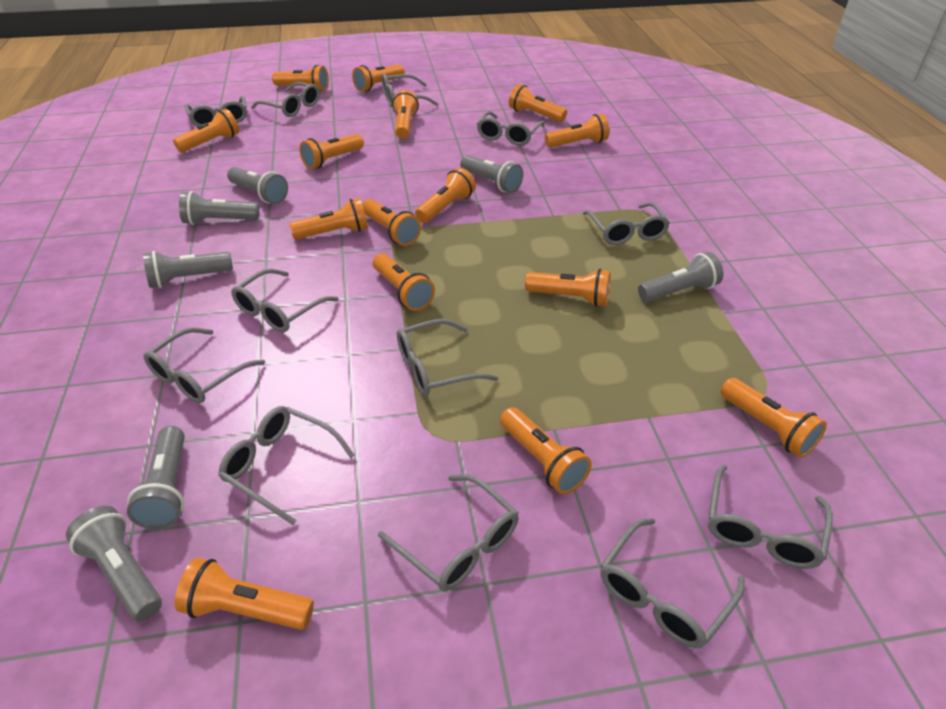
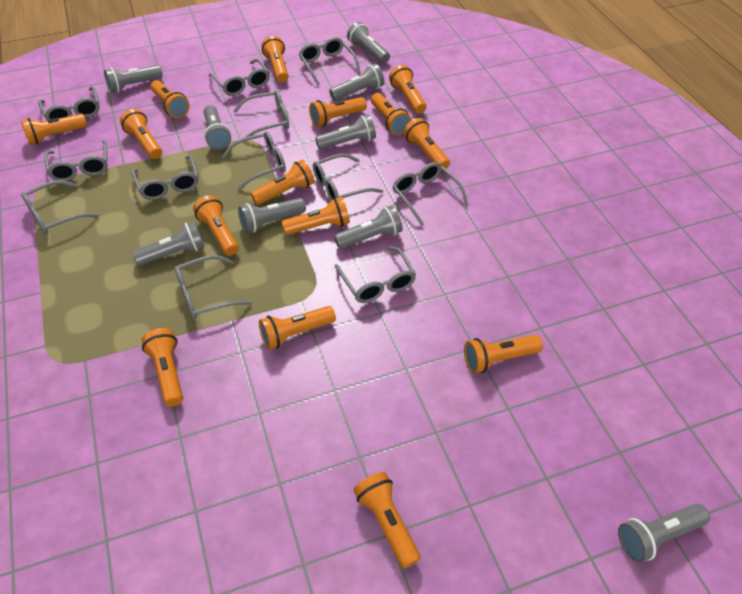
grey flashlight: 7 -> 9

